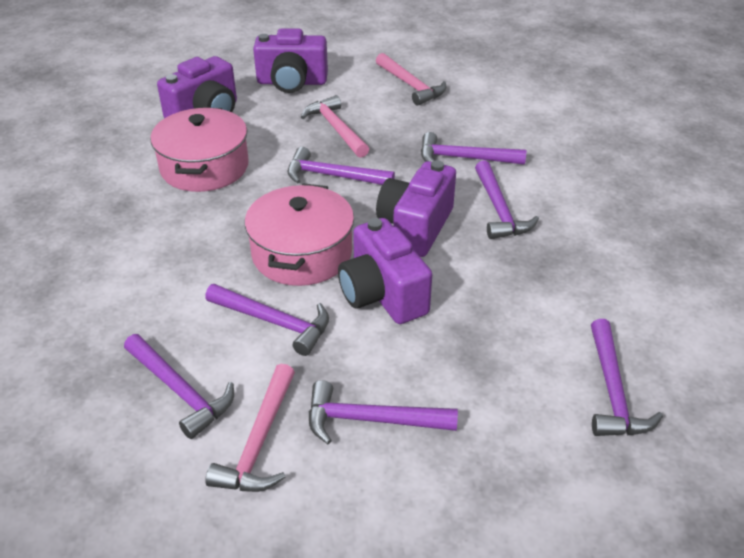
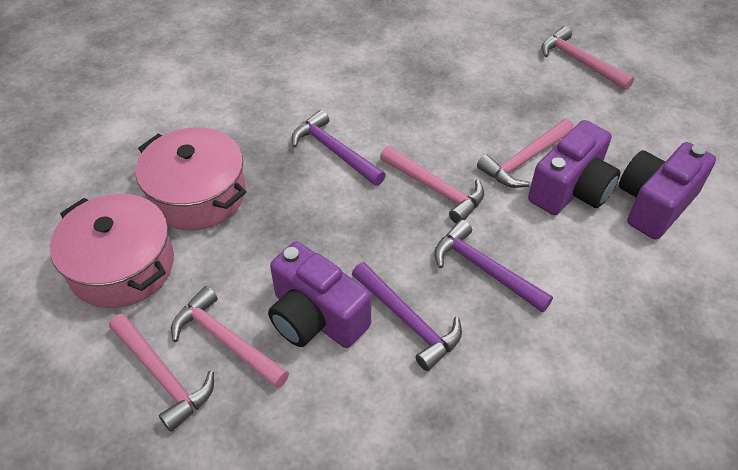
pink hammer: 3 -> 5
purple camera: 4 -> 3
purple hammer: 7 -> 3

